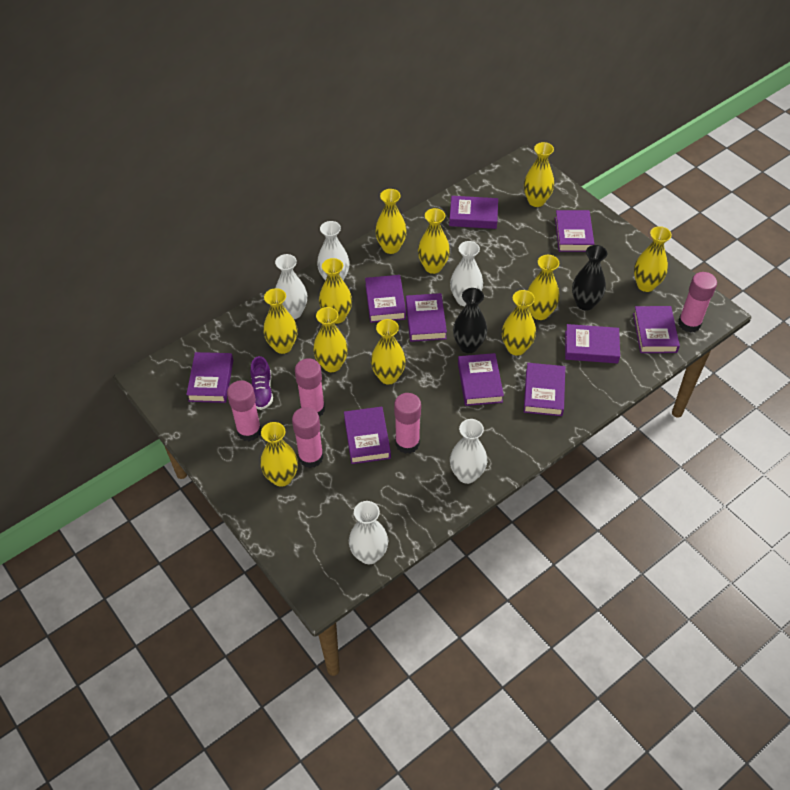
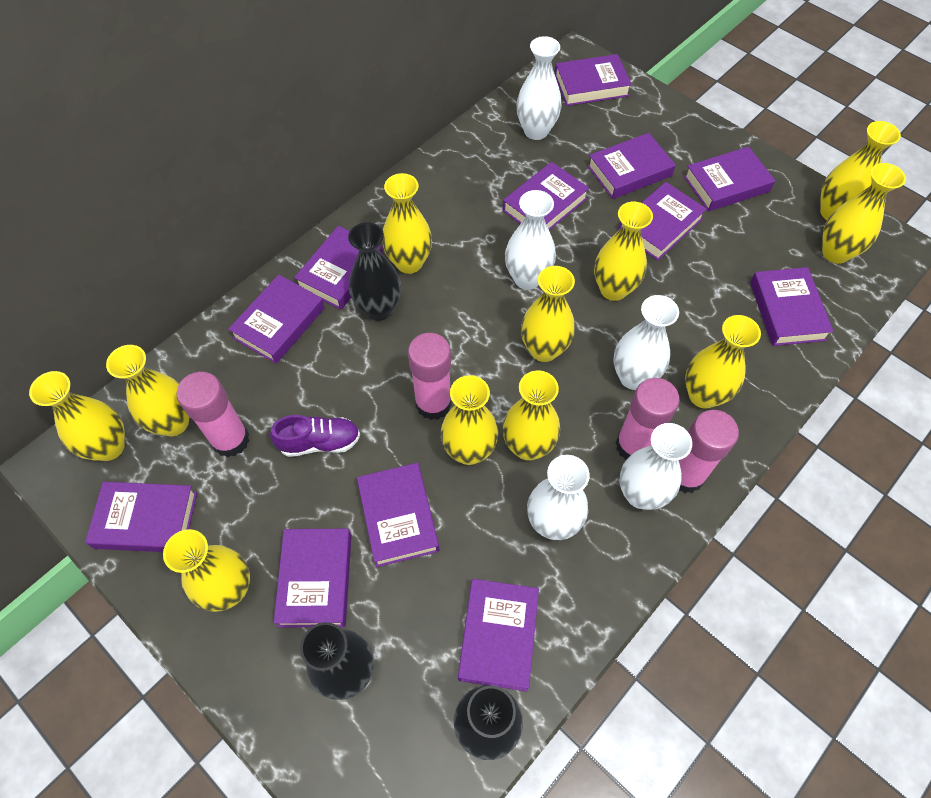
black vase: 2 -> 3
pink glue stick: 5 -> 4
purple book: 10 -> 12

